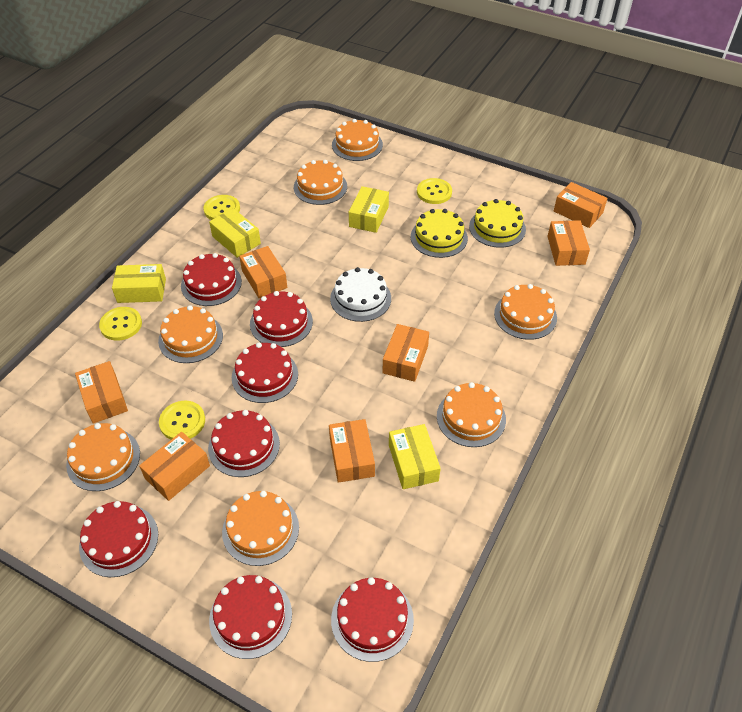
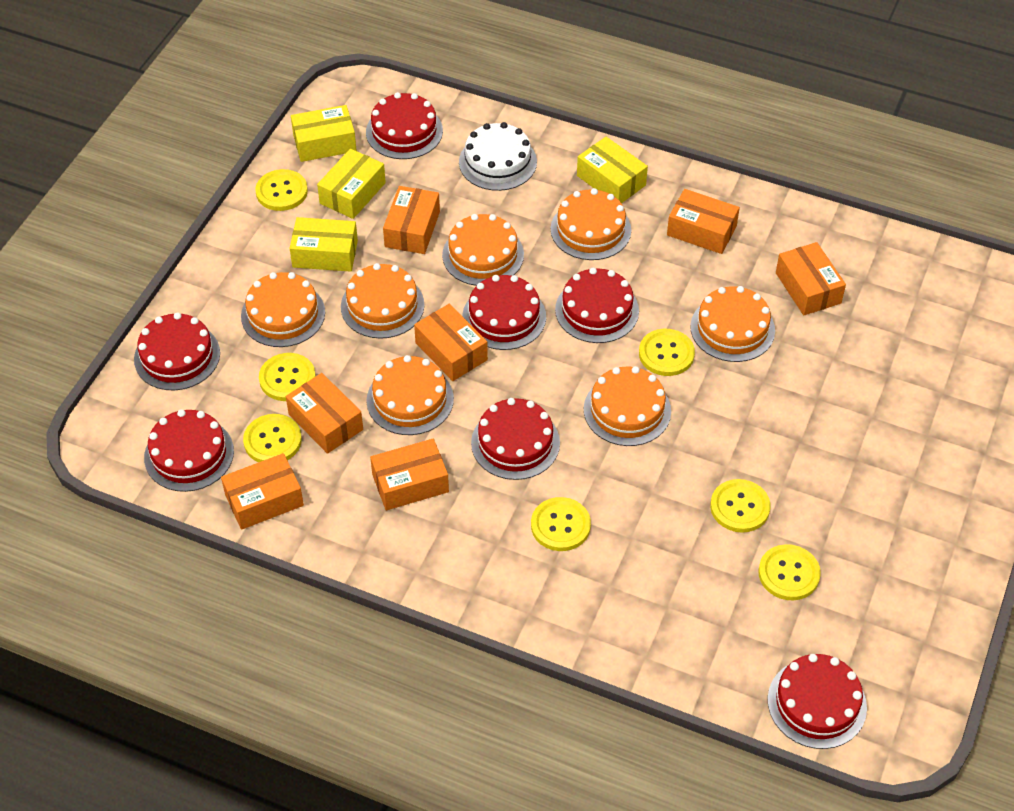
yellow button: 4 -> 7
yellow cake: 2 -> 0

